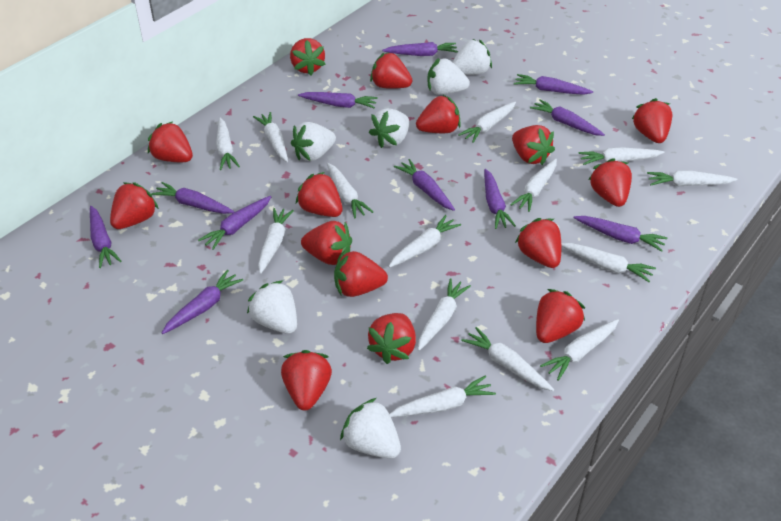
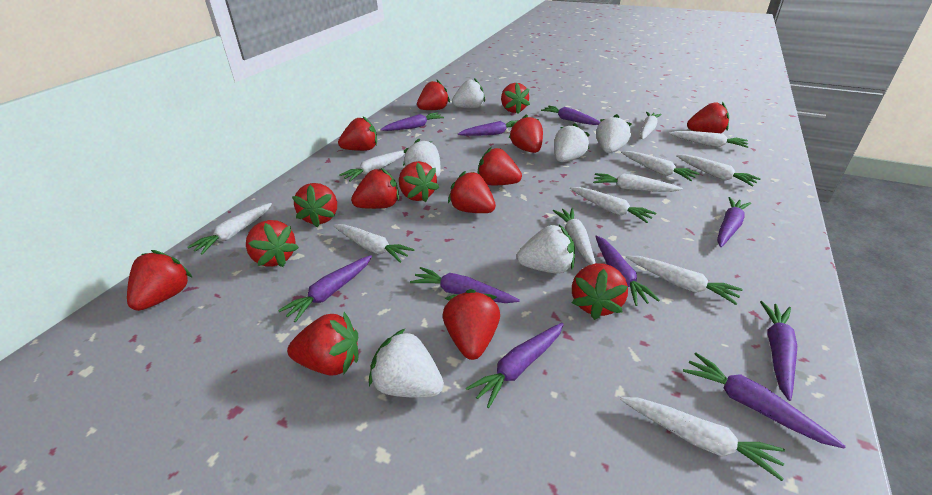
purple carrot: 11 -> 10
white carrot: 14 -> 12

